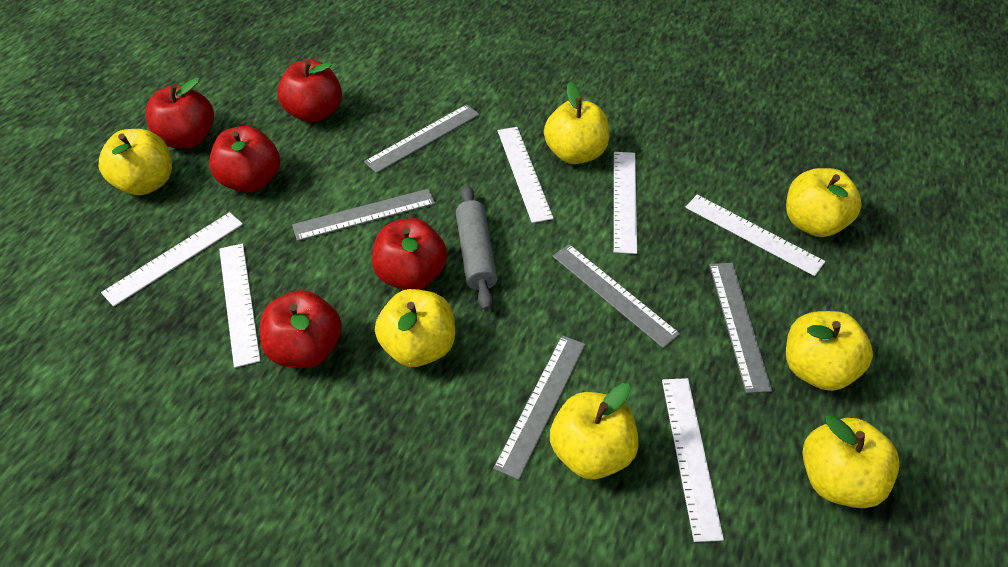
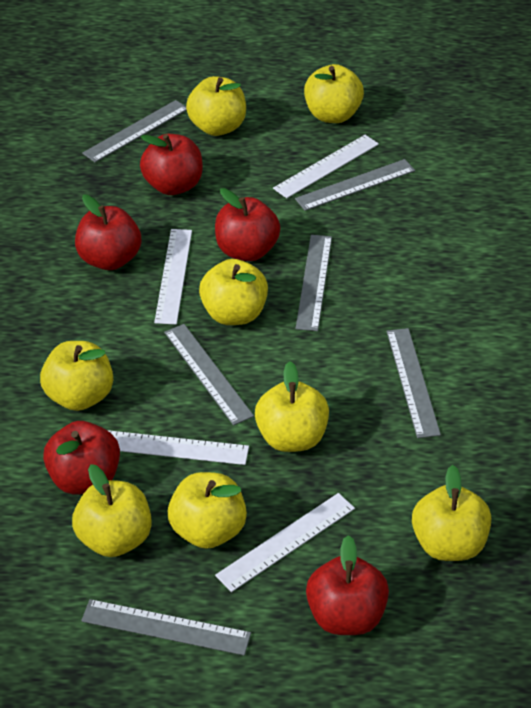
grey rolling pin: 1 -> 0
grey ruler: 5 -> 6
white ruler: 6 -> 4
yellow apple: 7 -> 8

